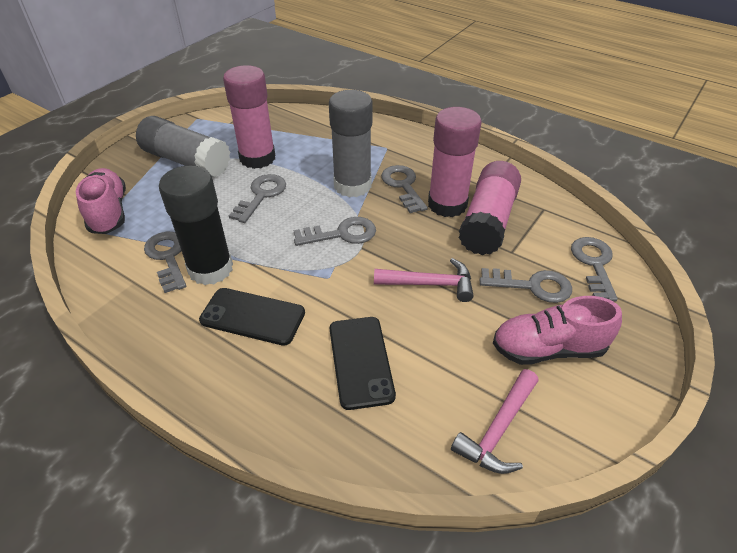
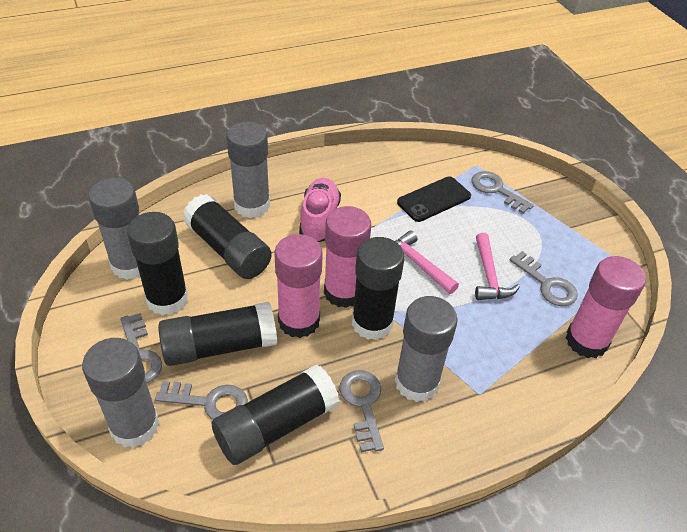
black glue stick: 1 -> 5
black phone: 2 -> 1
grey glue stick: 2 -> 4
grey key: 6 -> 5
pink shoe: 2 -> 1

